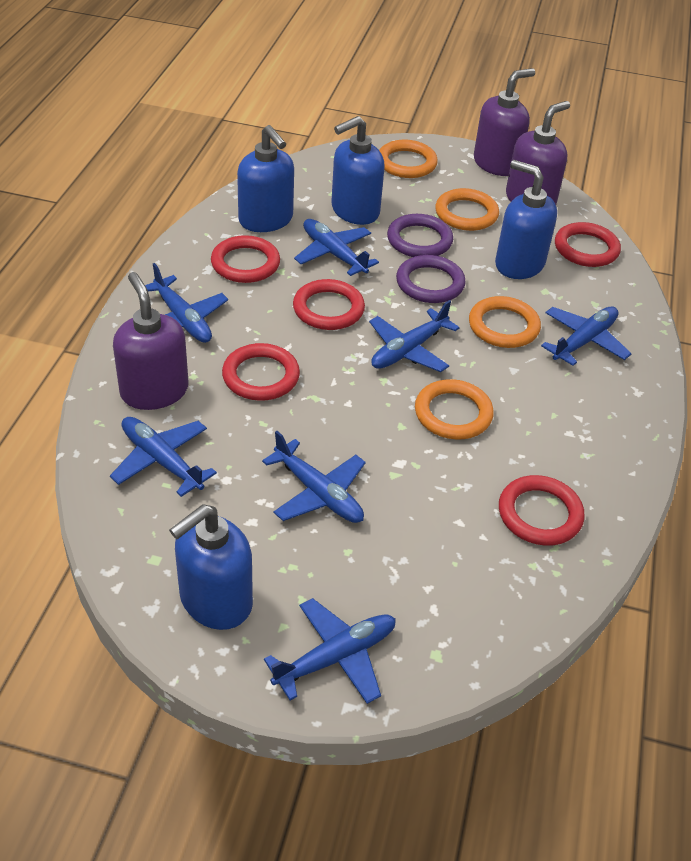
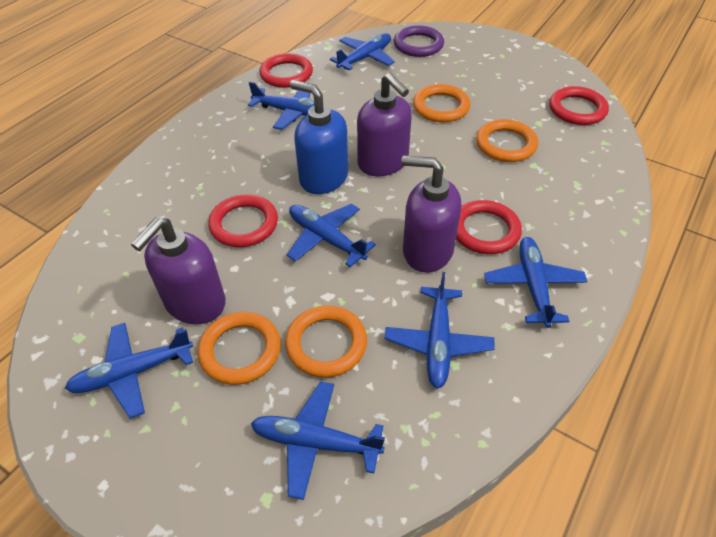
blue soap dispenser: 4 -> 1
purple ring: 2 -> 1
red ring: 5 -> 4

